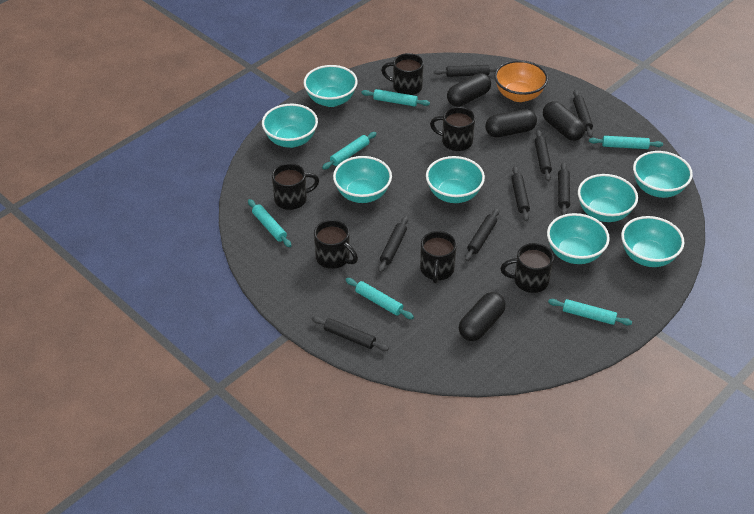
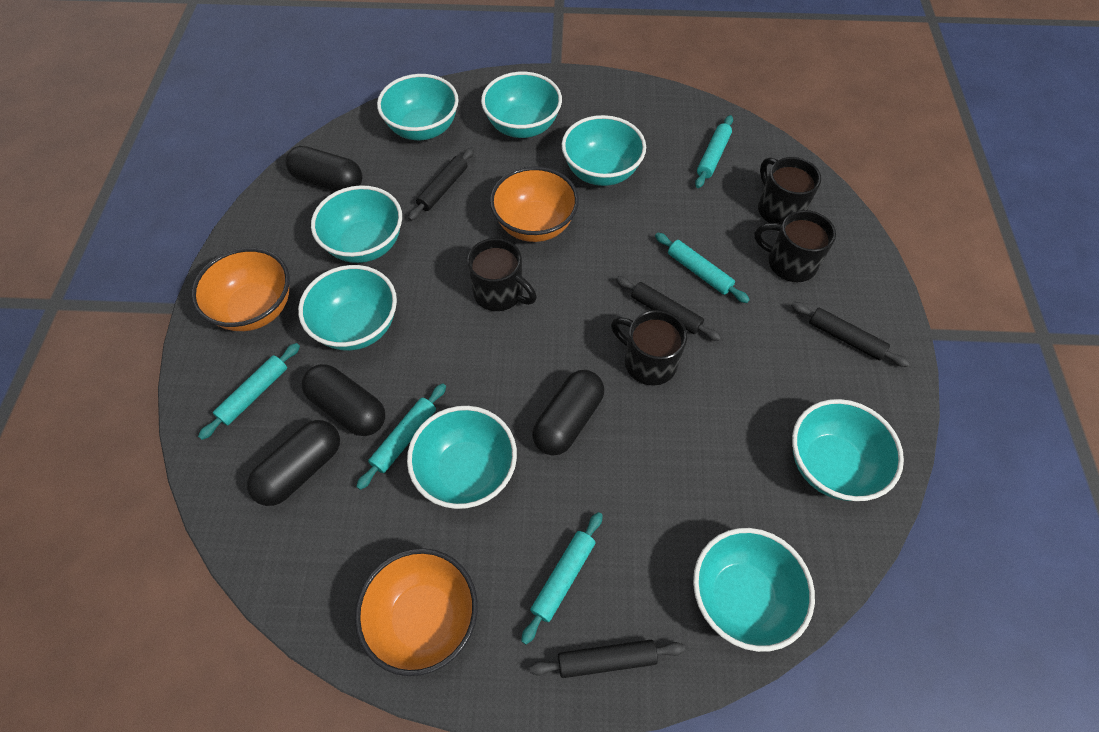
black mug: 6 -> 4
black rolling pin: 8 -> 4
orange bowl: 1 -> 3
turquoise rolling pin: 6 -> 5

